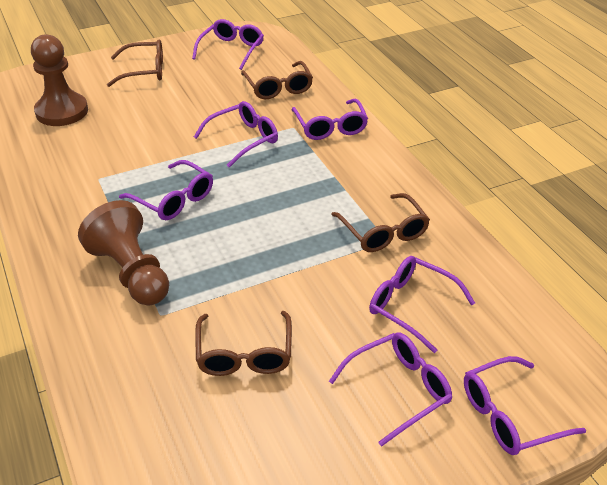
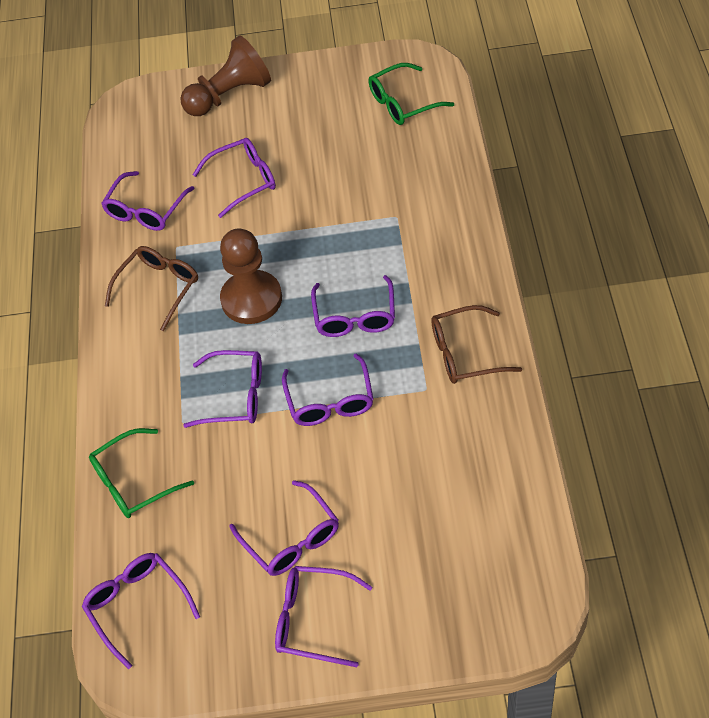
brown glasses: 4 -> 2
green glasses: 0 -> 2
purple glasses: 7 -> 8

